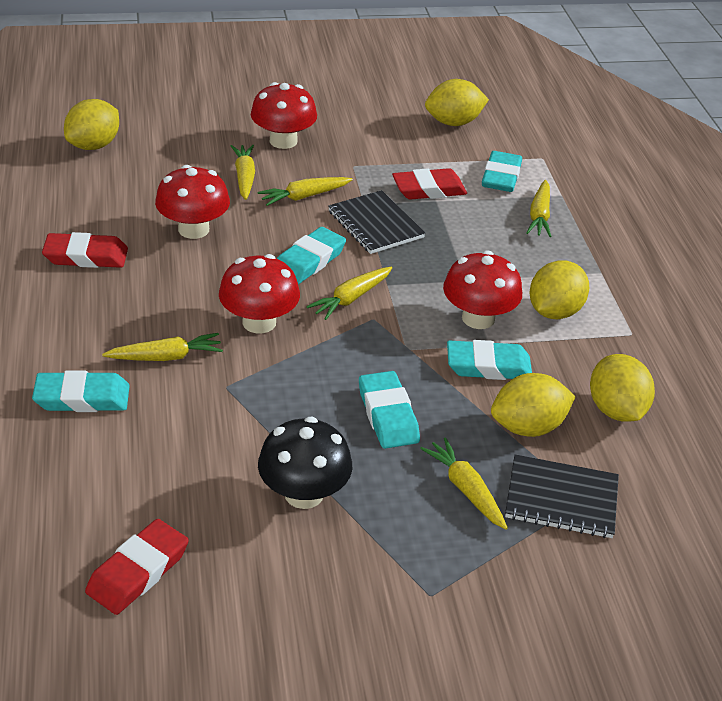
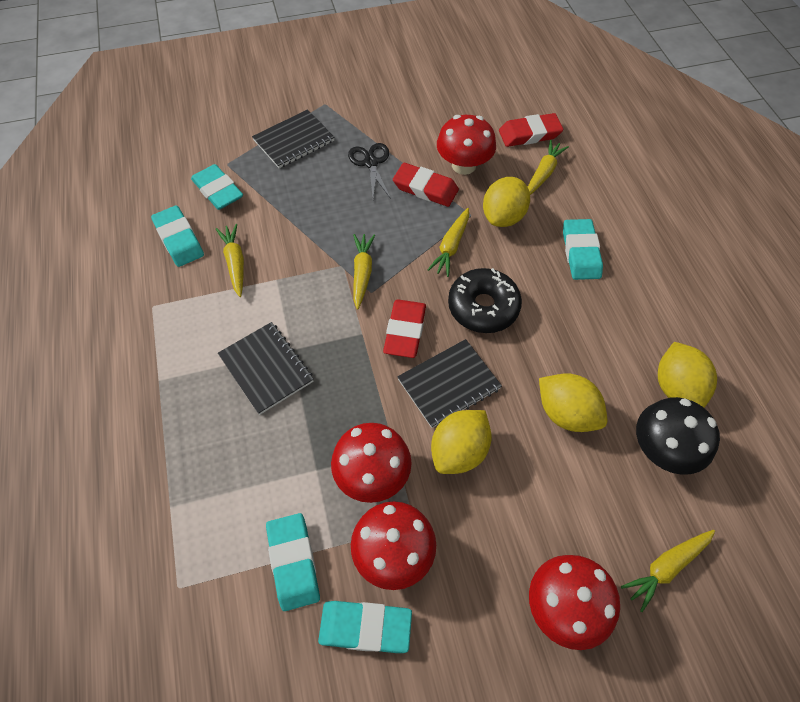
black donut: 0 -> 1
black notebook: 2 -> 3
black scissors: 0 -> 1
yellow carrot: 6 -> 5
yellow lemon: 5 -> 4

